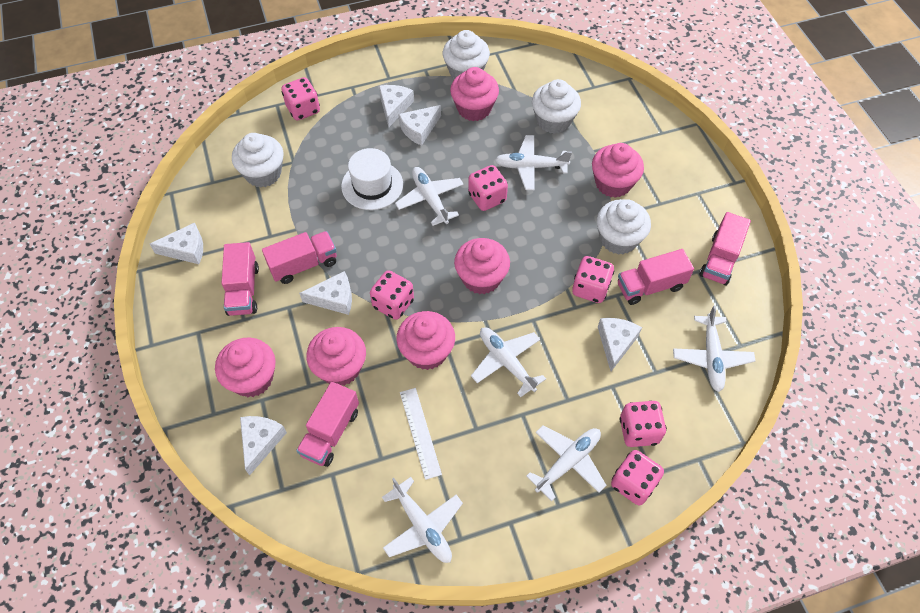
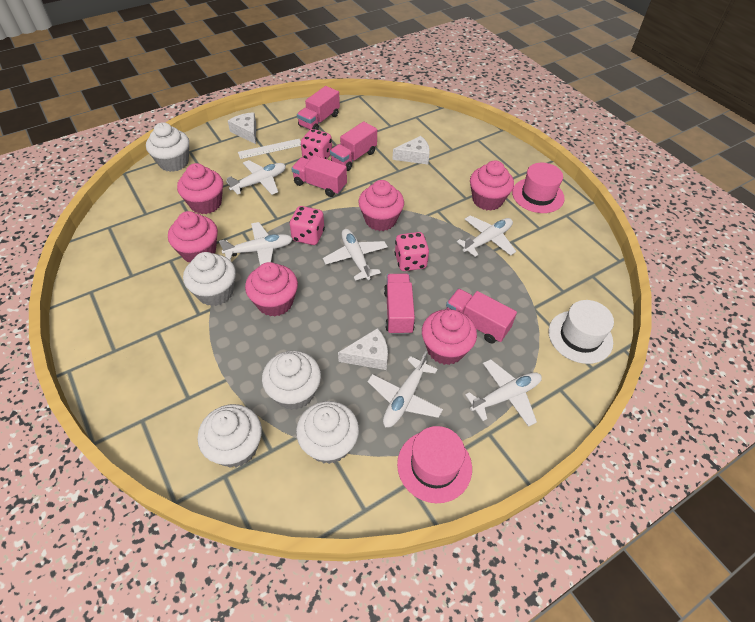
pink dice: 6 -> 3
pink hat: 0 -> 2
white cheese: 6 -> 3
white cupcake: 4 -> 5

